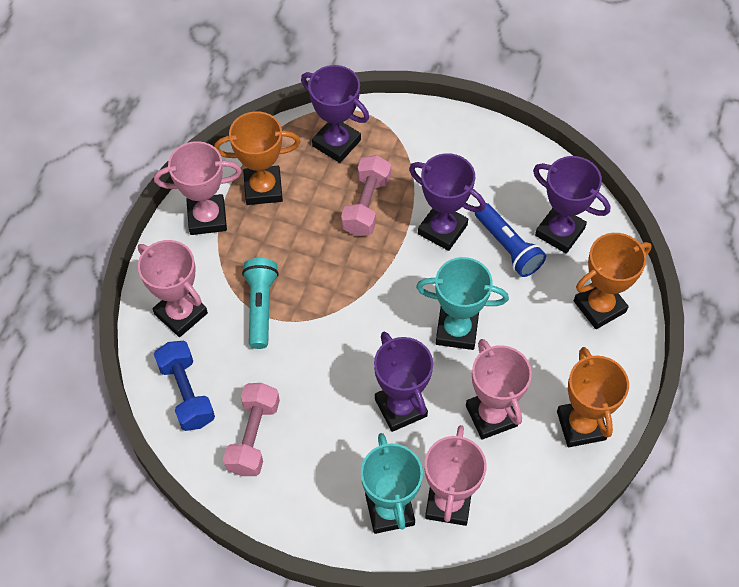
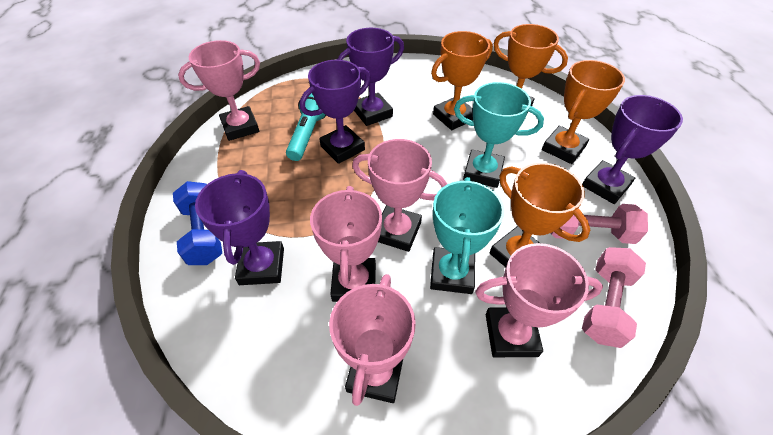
blue flashlight: 1 -> 0
orange trophy: 3 -> 4
pink trophy: 4 -> 5

